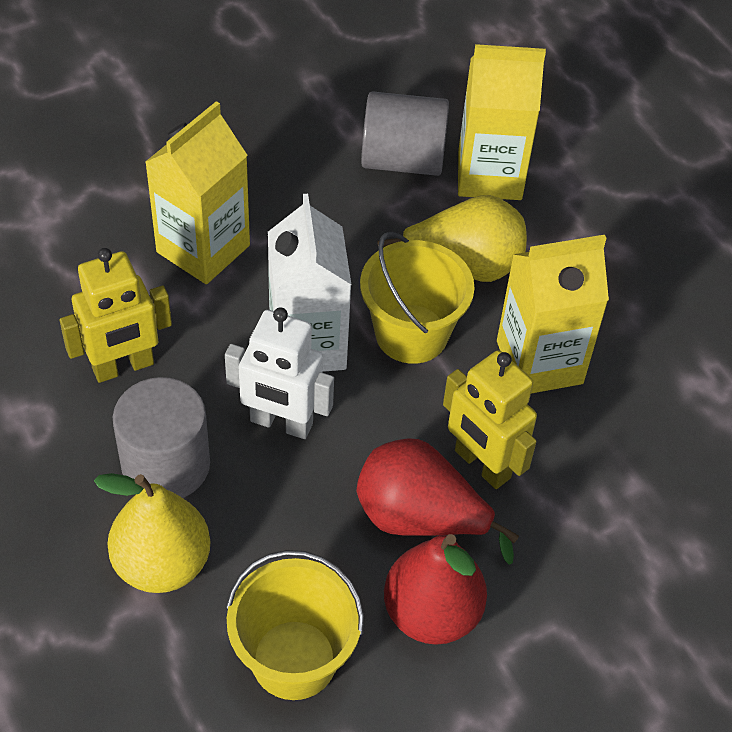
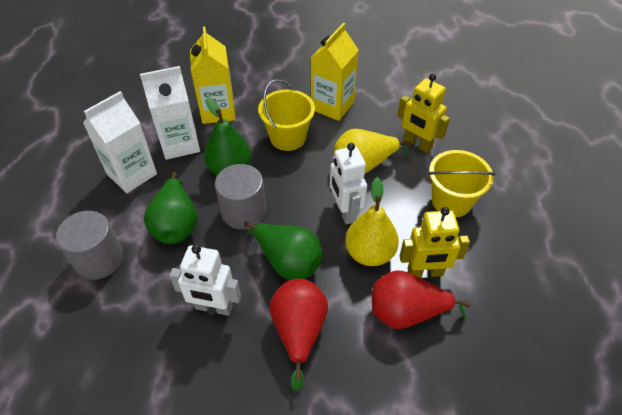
green pear: 0 -> 3
white carton: 1 -> 2
white robot: 1 -> 2
yellow carton: 3 -> 2

